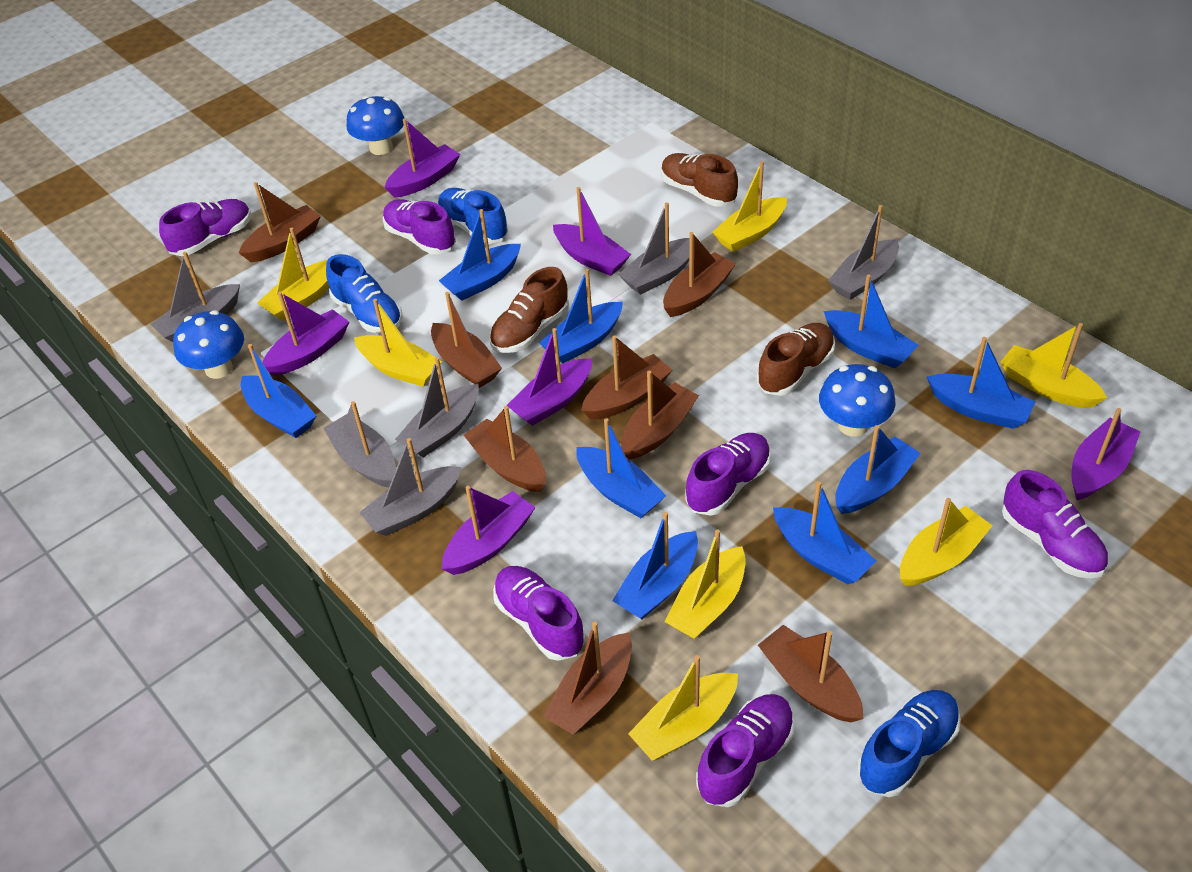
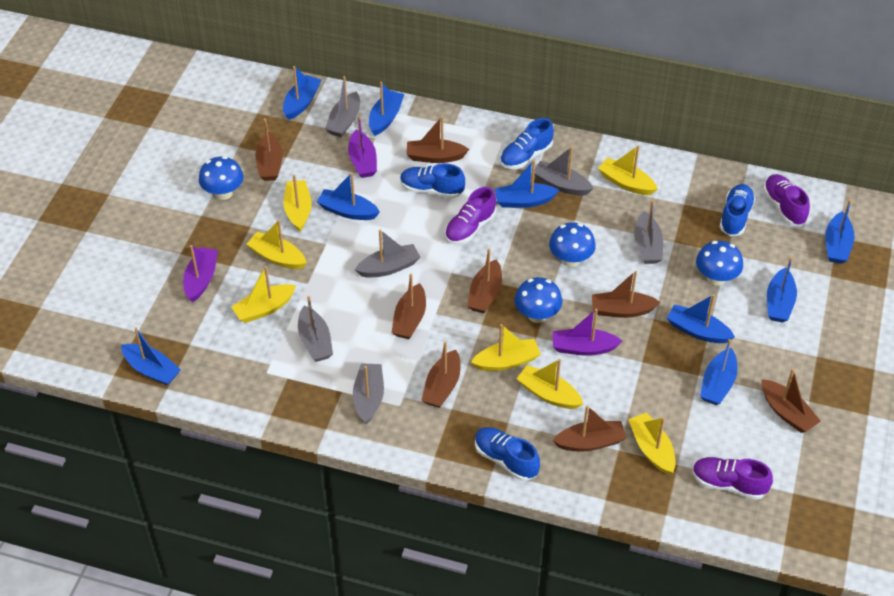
blue mushroom: 3 -> 4
blue shoe: 3 -> 4
brown shoe: 3 -> 0
purple boat: 6 -> 3
purple shoe: 6 -> 3

